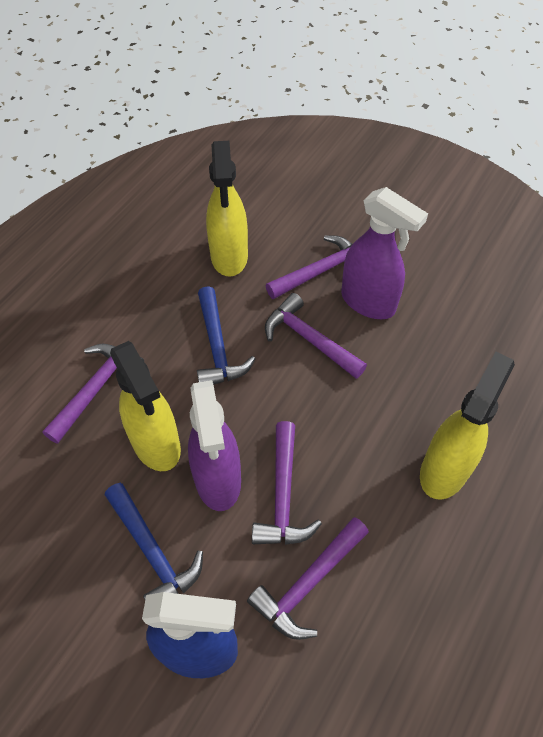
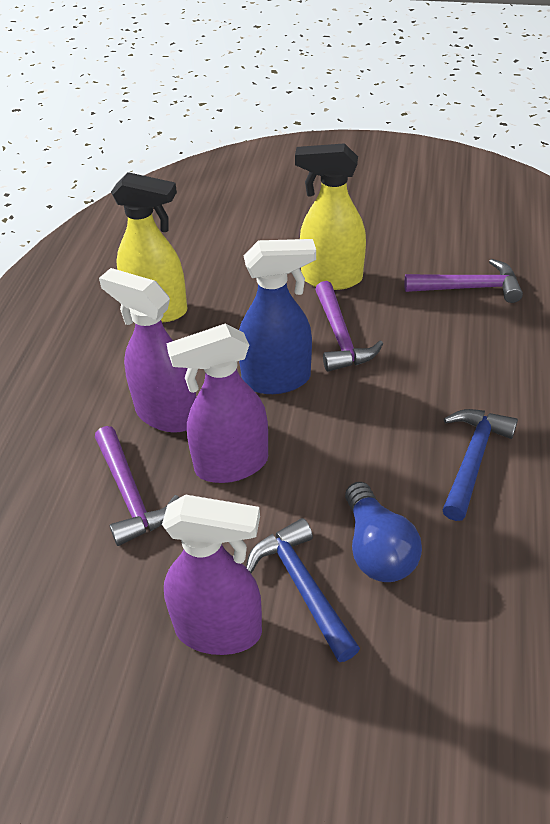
blue light bulb: 0 -> 1
purple hammer: 5 -> 3
purple spray bottle: 2 -> 3
yellow spray bottle: 3 -> 2

